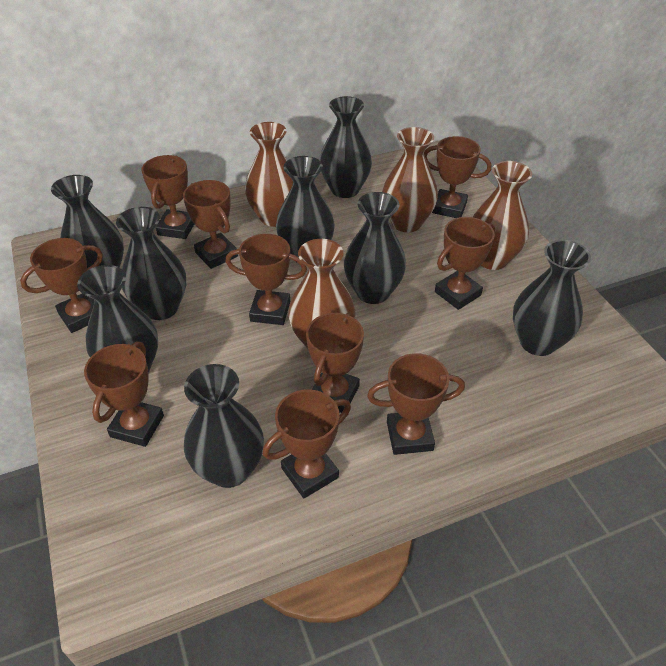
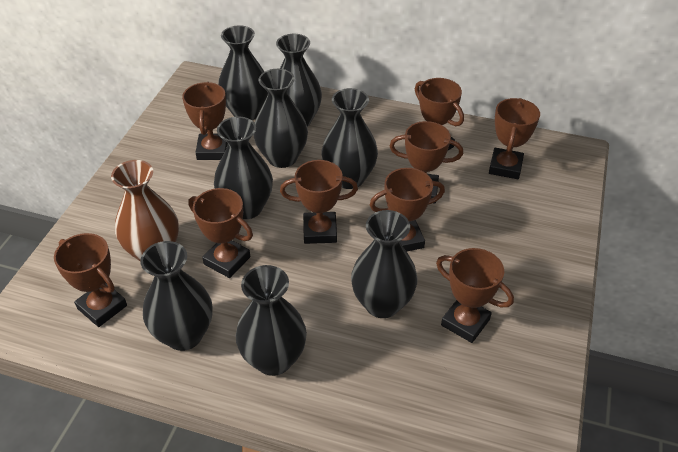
brown trophy: 10 -> 9
brown vase: 4 -> 1

